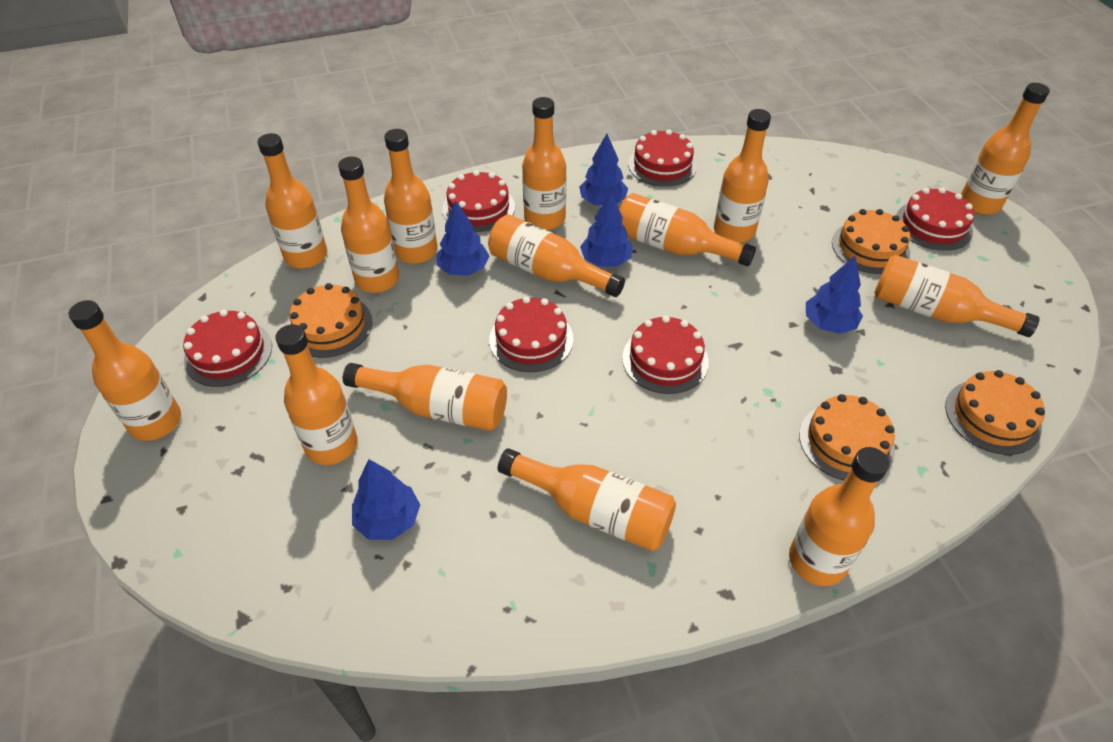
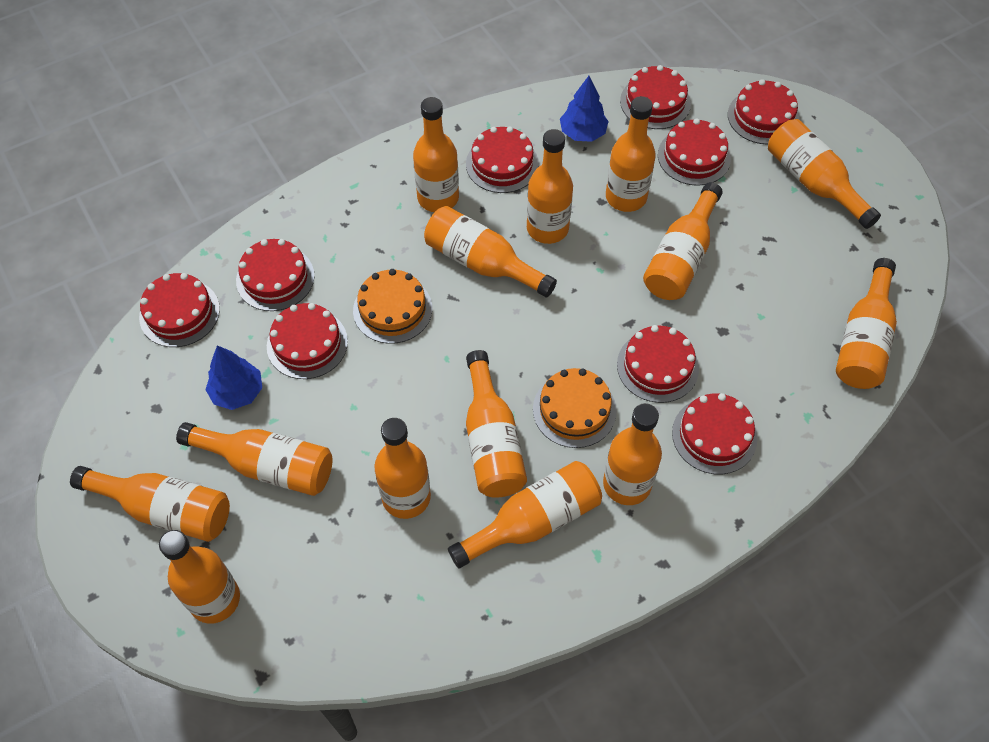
blue tree: 5 -> 2
orange cake: 4 -> 2
red cake: 6 -> 9

